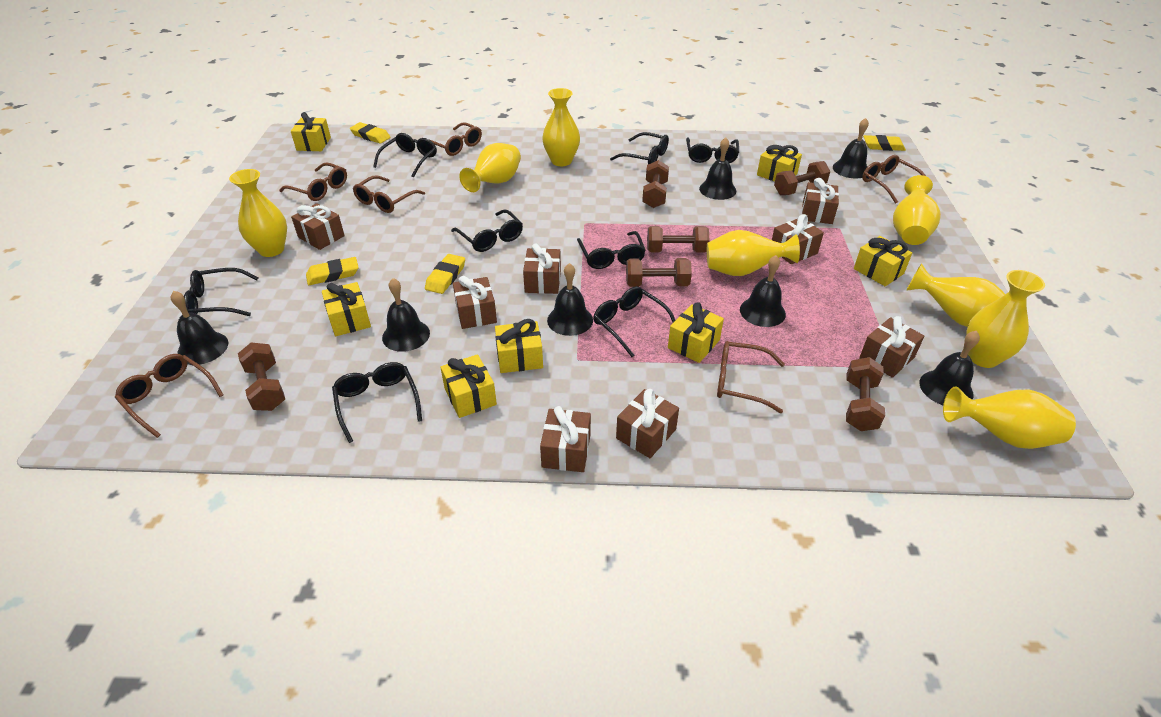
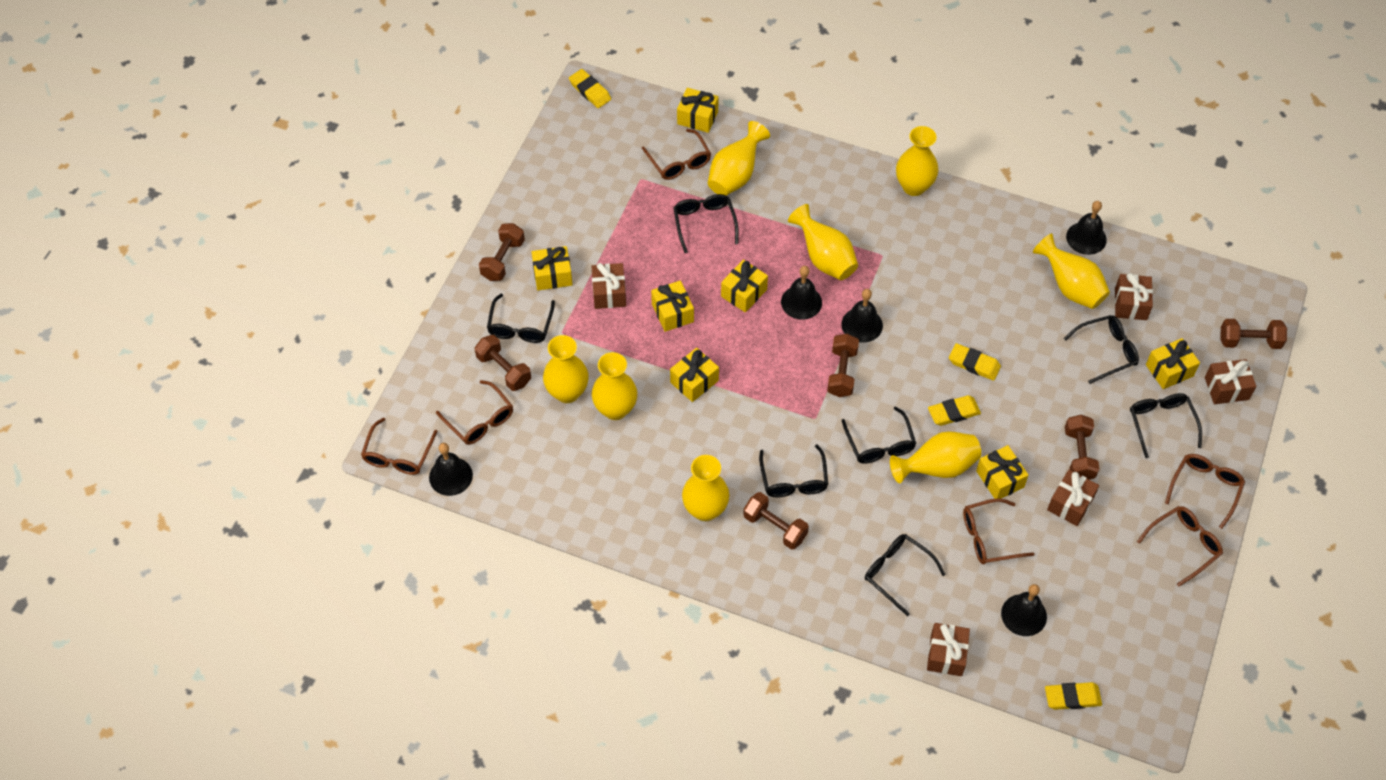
black bell: 7 -> 5
black glasses: 8 -> 7
brown gift: 8 -> 5

